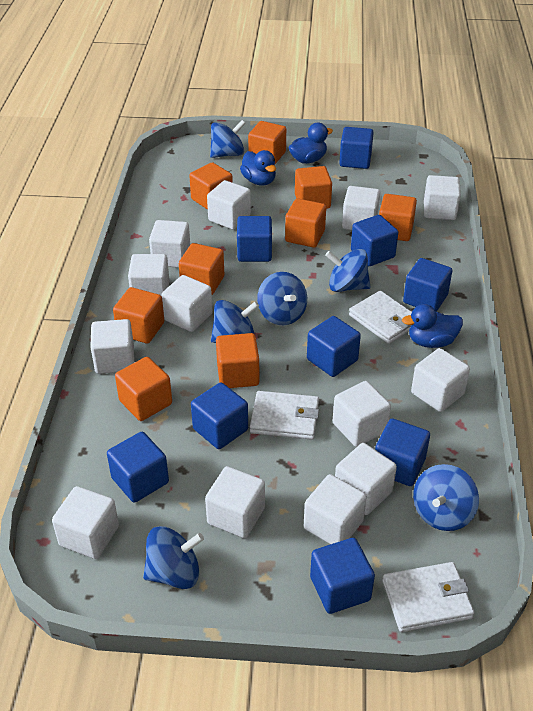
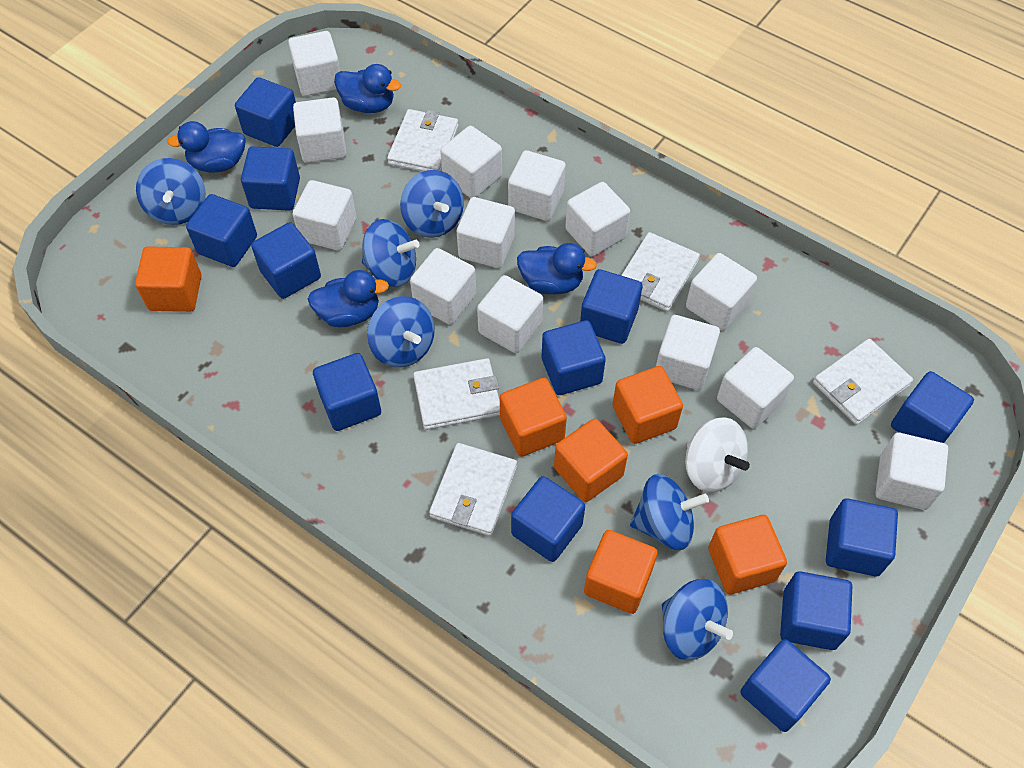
blue cube: 9 -> 12
blue duck: 3 -> 4
orange cube: 9 -> 6
white spinning top: 0 -> 1
white wallet: 3 -> 5

